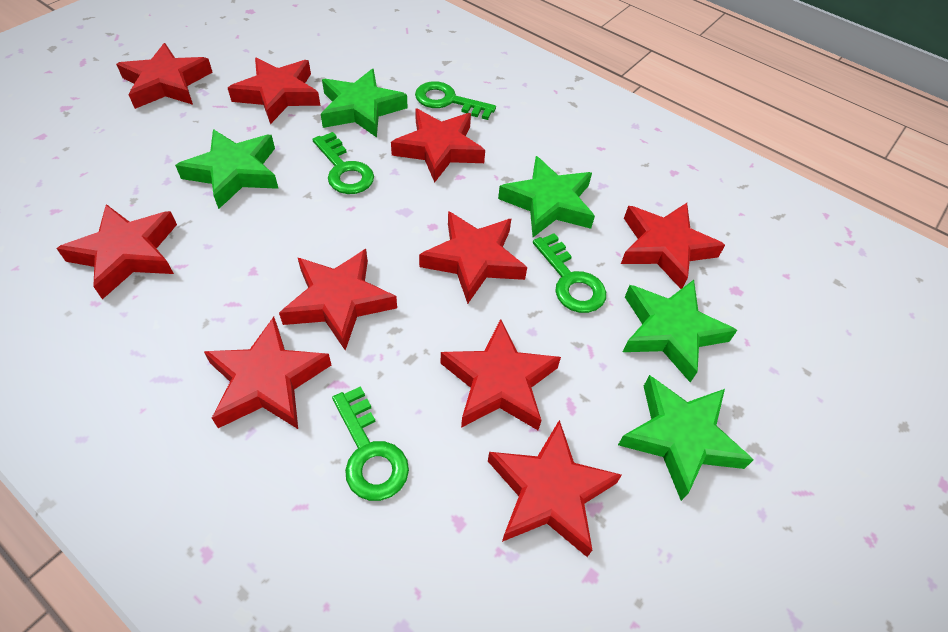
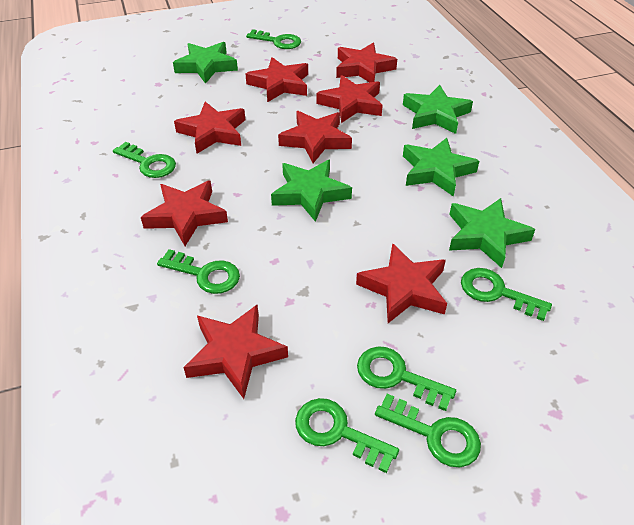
green key: 4 -> 7
red star: 10 -> 8

